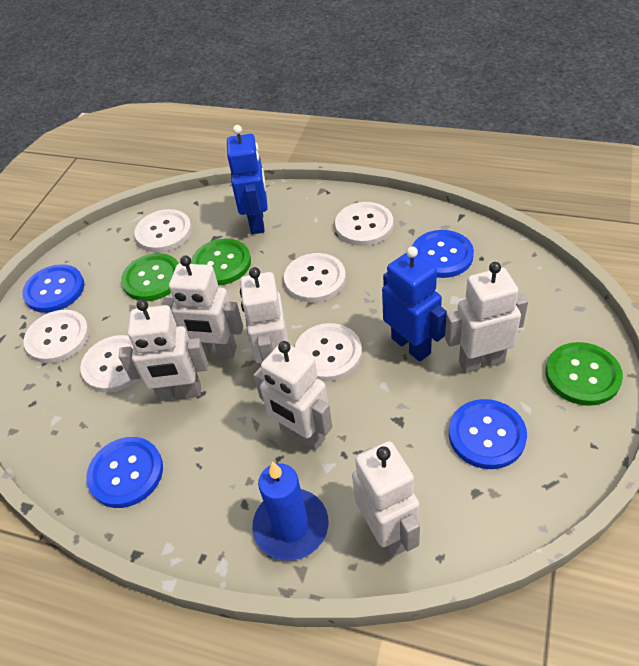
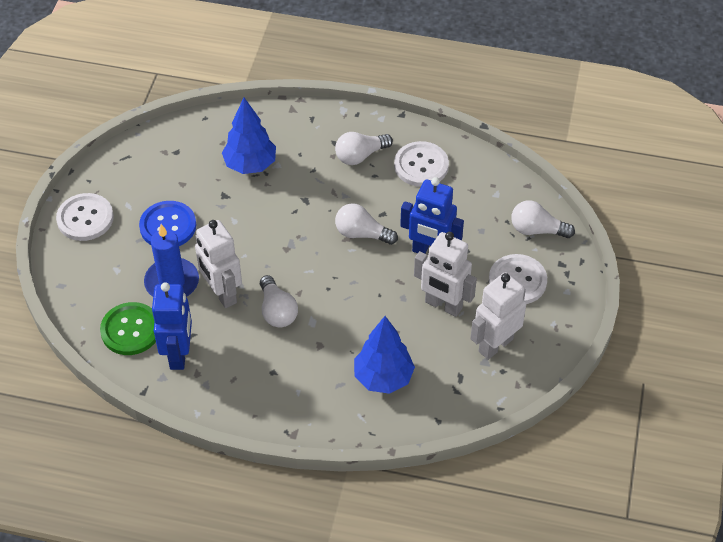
blue button: 4 -> 1
blue tree: 0 -> 2
green button: 3 -> 1
white button: 6 -> 3
white light bulb: 0 -> 4
white robot: 6 -> 3

